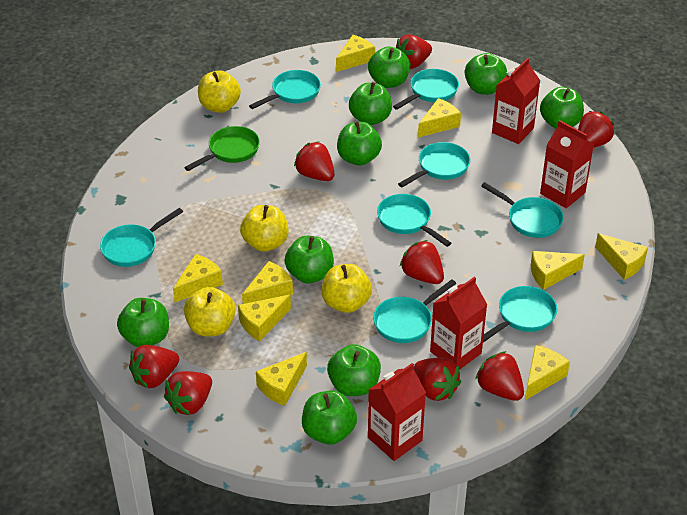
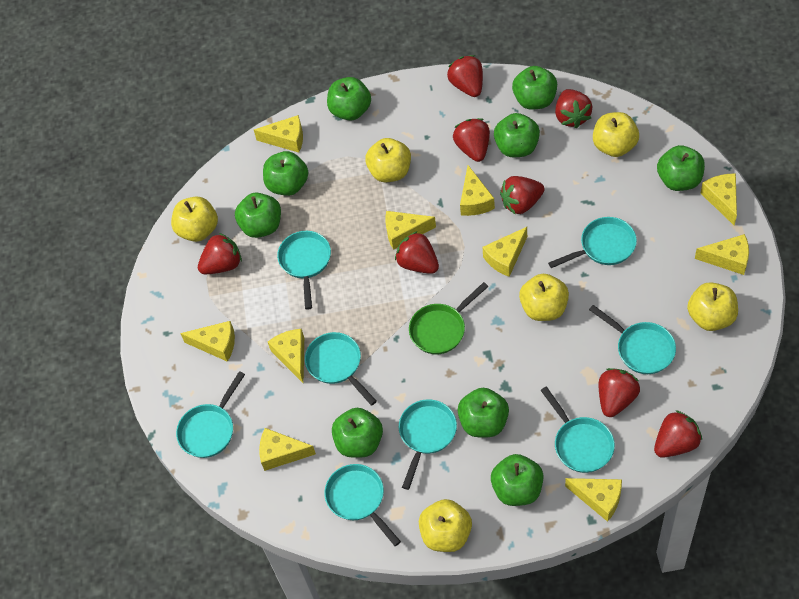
red carton: 4 -> 0
yellow apple: 4 -> 6
yellow cheese: 9 -> 10

